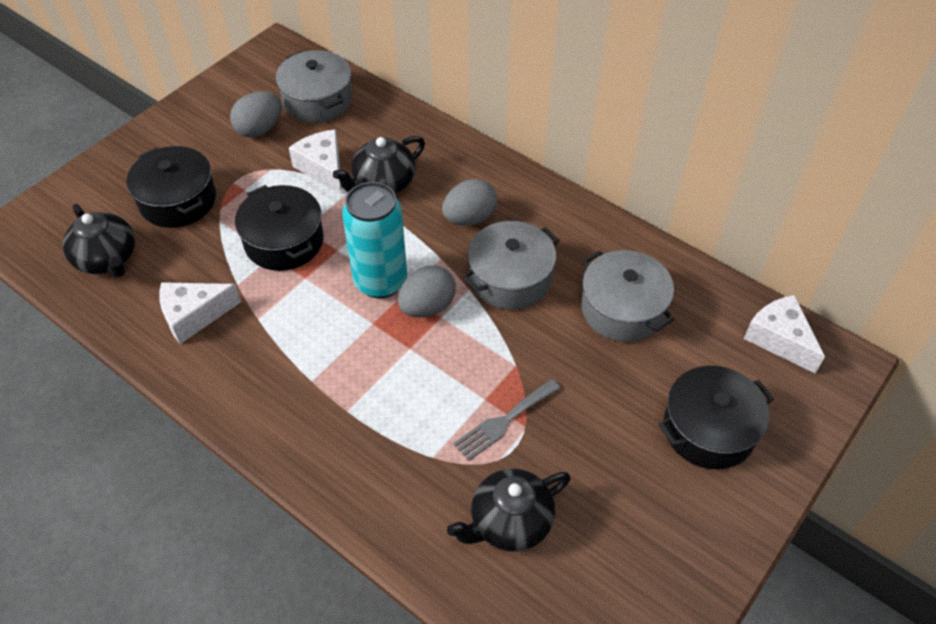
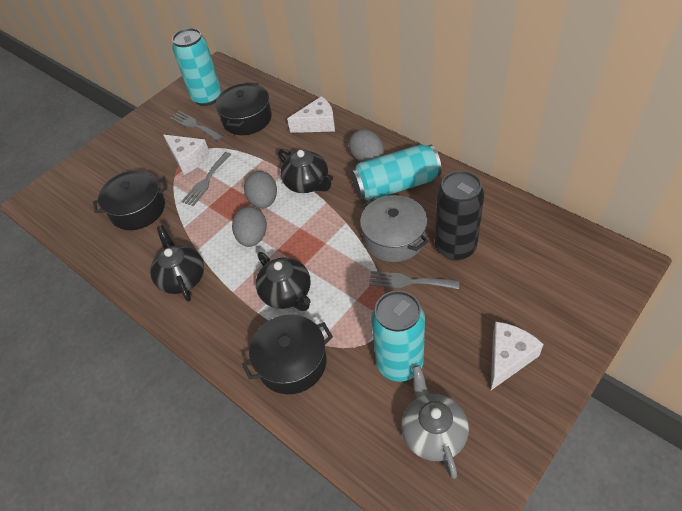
black can: 0 -> 1
grey fork: 1 -> 3
grey pot: 3 -> 1
grey teapot: 0 -> 1
turquoise can: 1 -> 3

